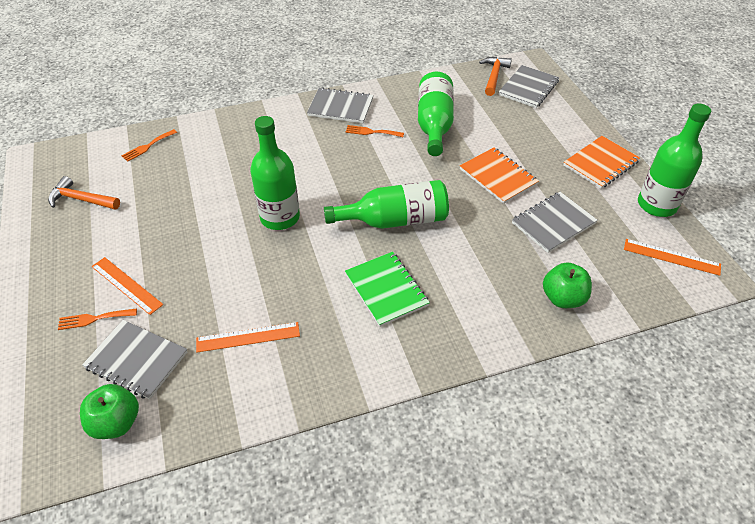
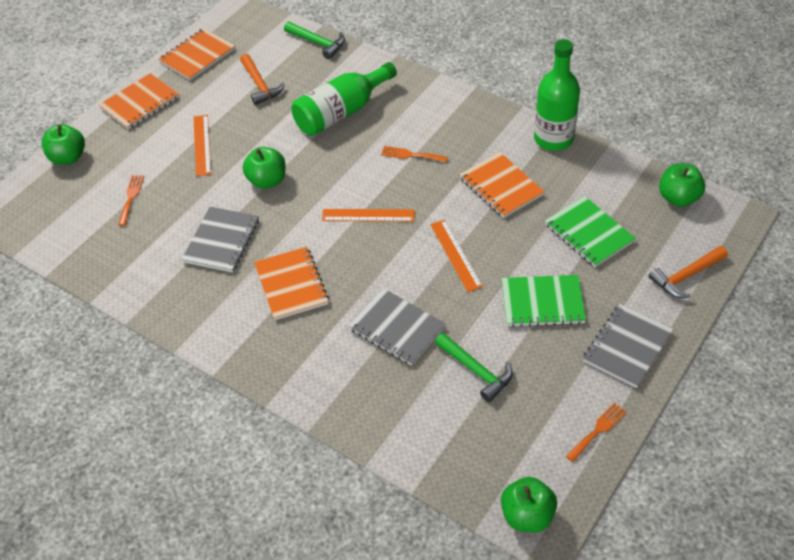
green apple: 2 -> 4
green bottle: 4 -> 2
green hammer: 0 -> 2
green notebook: 1 -> 2
grey notebook: 4 -> 3
orange notebook: 2 -> 4

